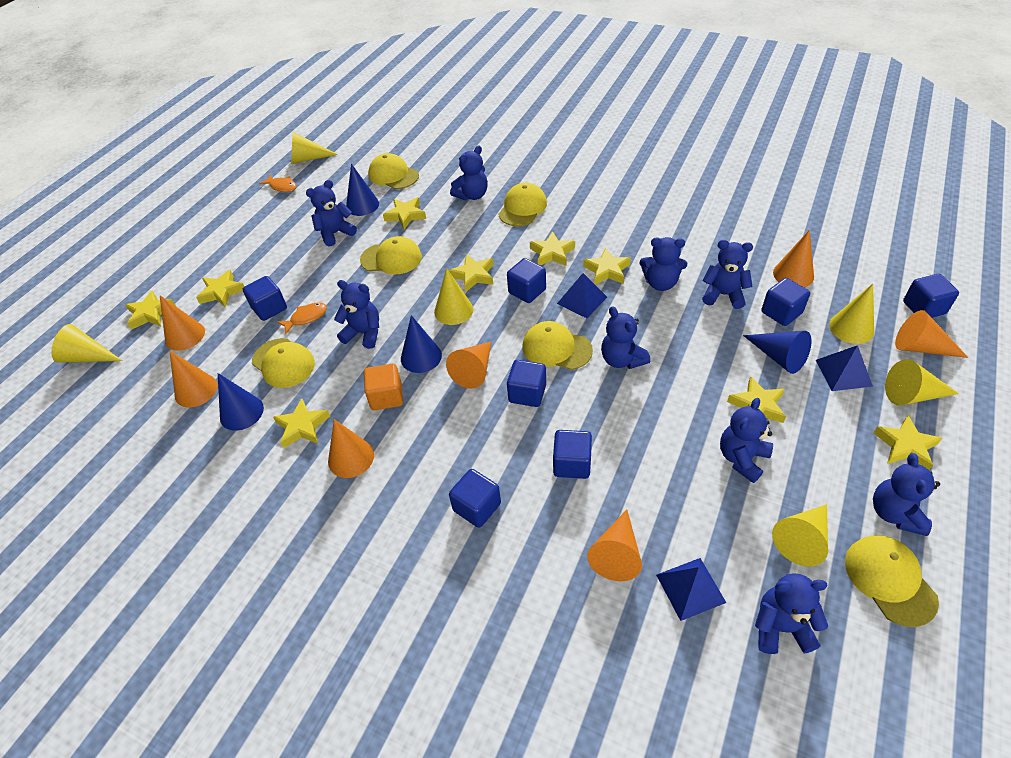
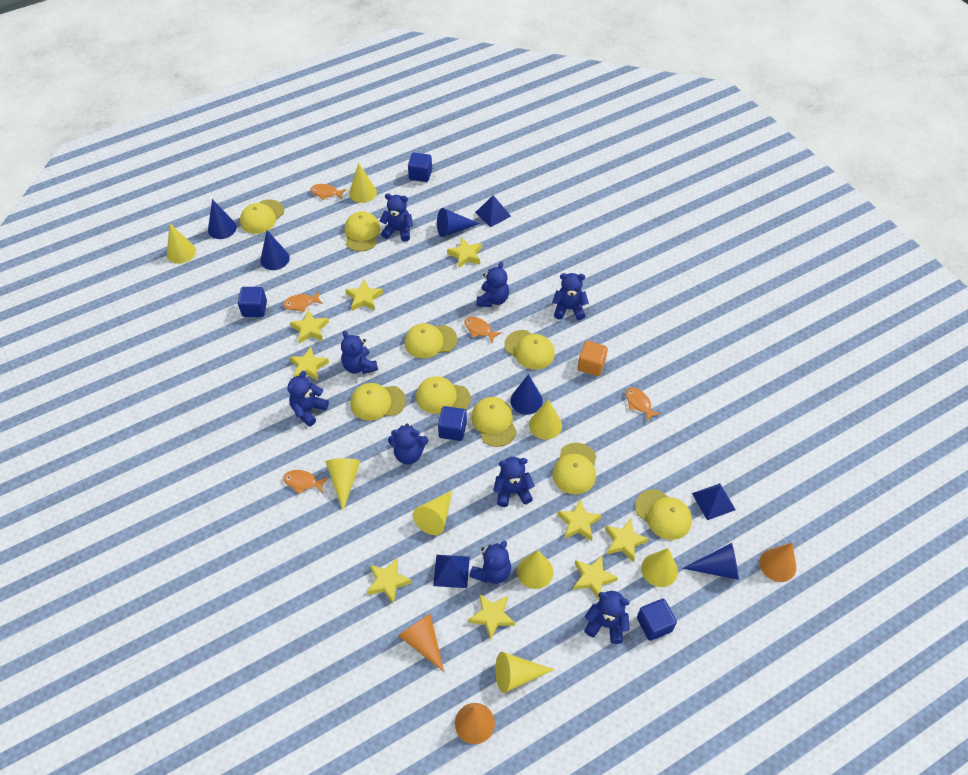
blue cone: 4 -> 5
blue cube: 7 -> 4
orange cone: 7 -> 3
orange fish: 2 -> 5
yellow cap: 6 -> 9
yellow cone: 6 -> 8

